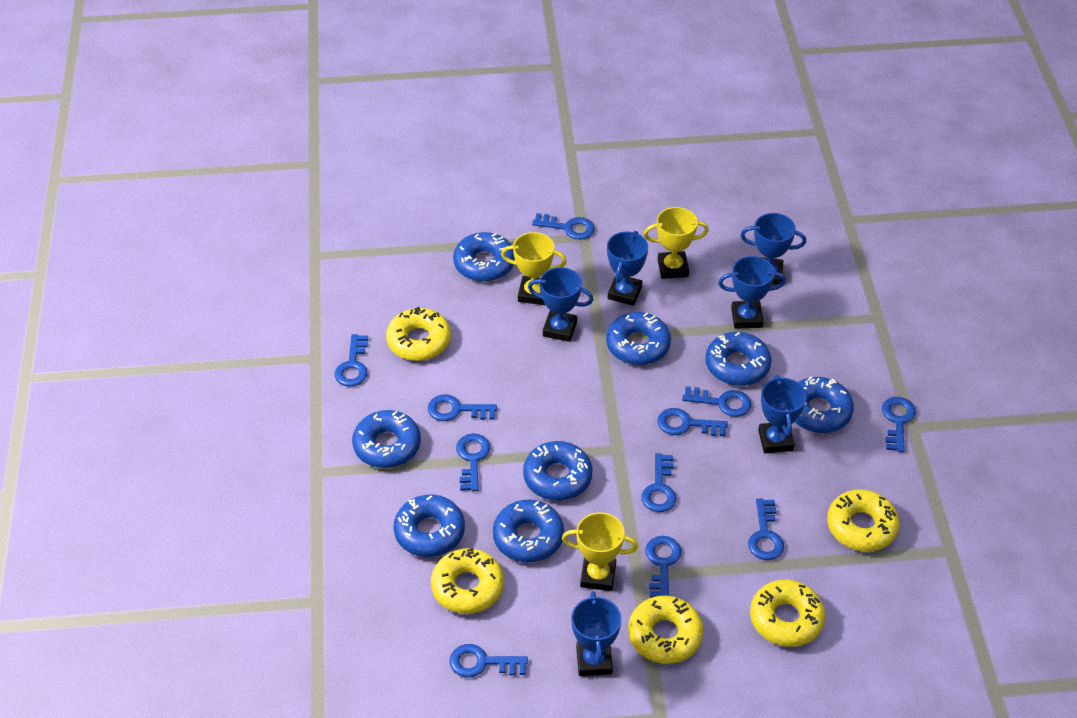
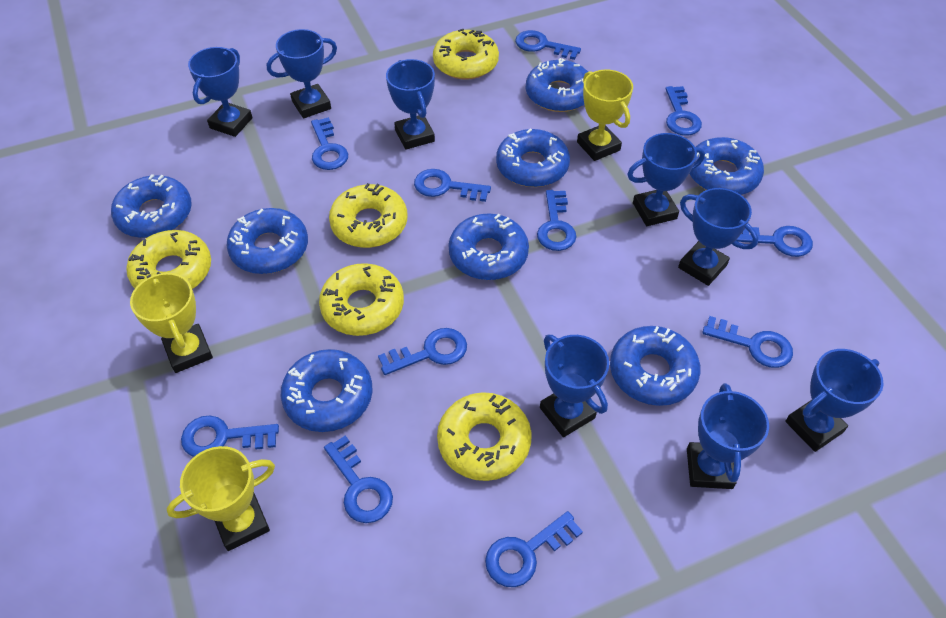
blue trophy: 6 -> 8

